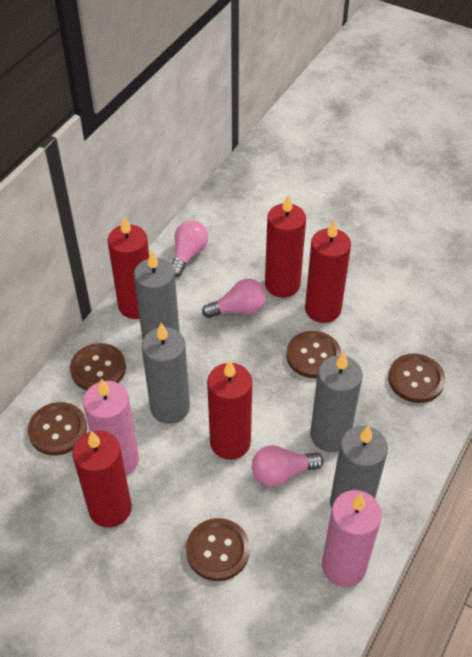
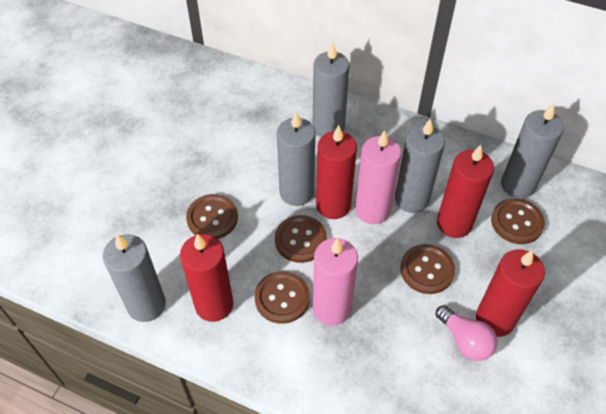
grey candle: 4 -> 5
pink light bulb: 3 -> 1
red candle: 5 -> 4

